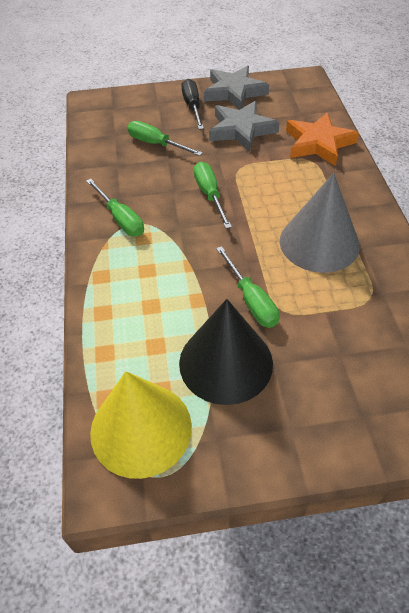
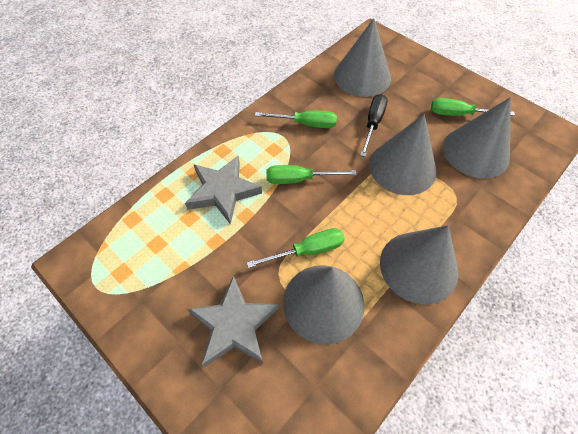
black cone: 1 -> 0
grey cone: 1 -> 5
orange star: 1 -> 0
yellow cone: 1 -> 0

